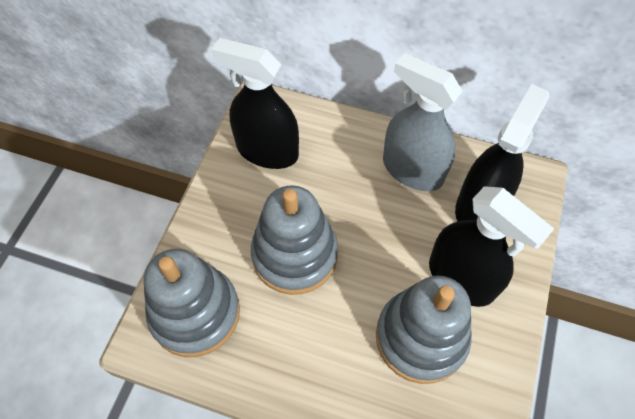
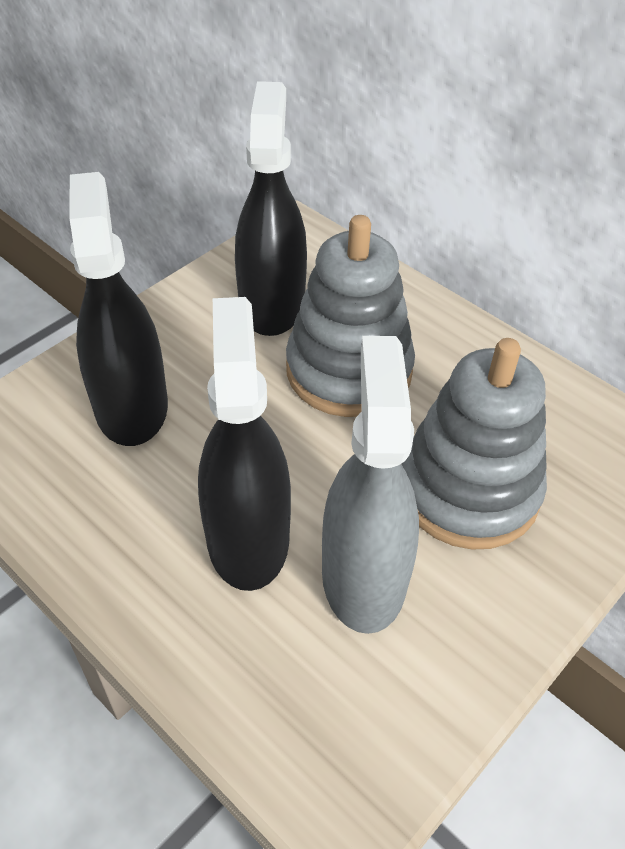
grey stacking toy: 3 -> 2

